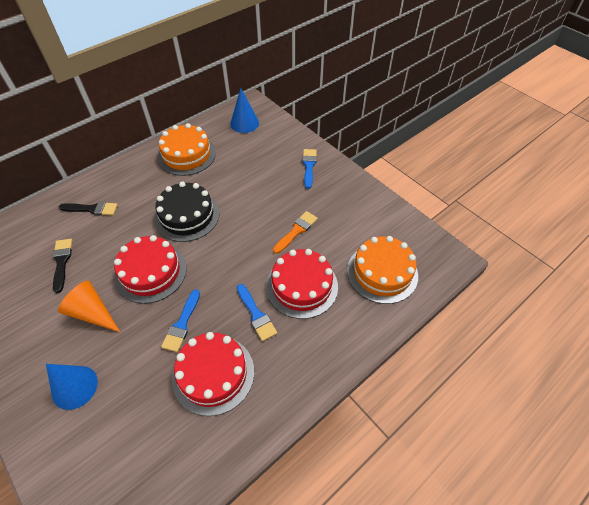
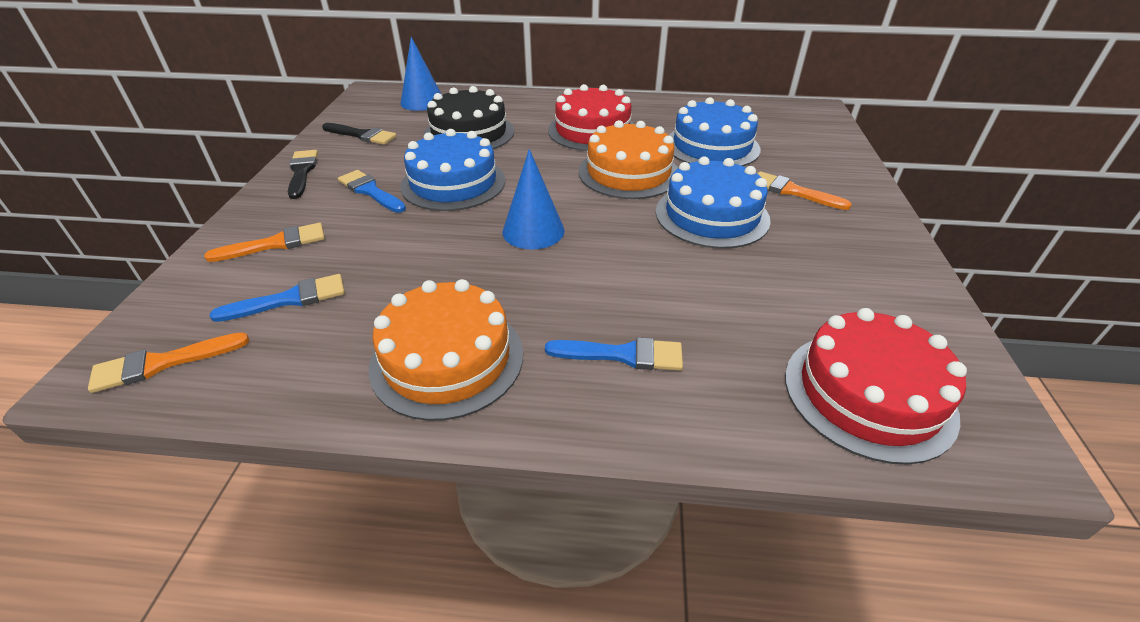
blue cake: 0 -> 3
orange brush: 1 -> 3
orange cone: 1 -> 0
red cake: 3 -> 2

